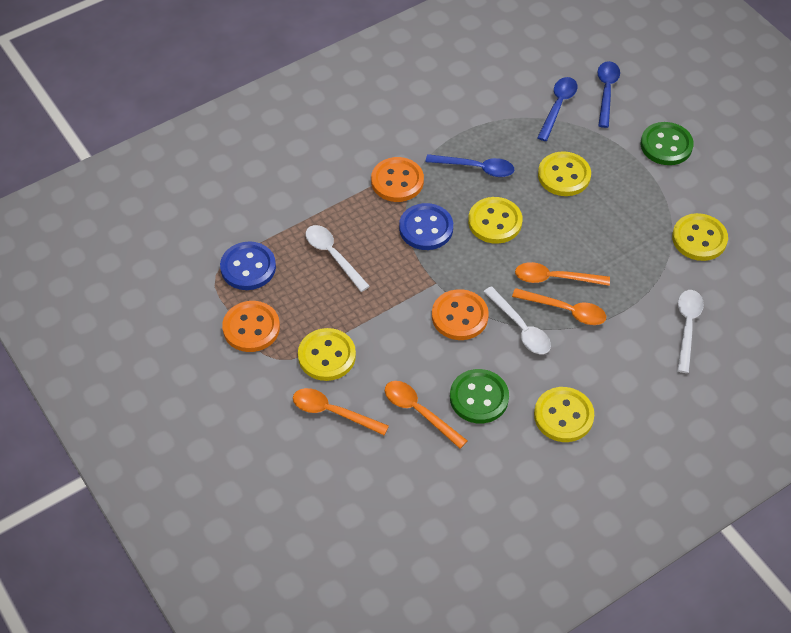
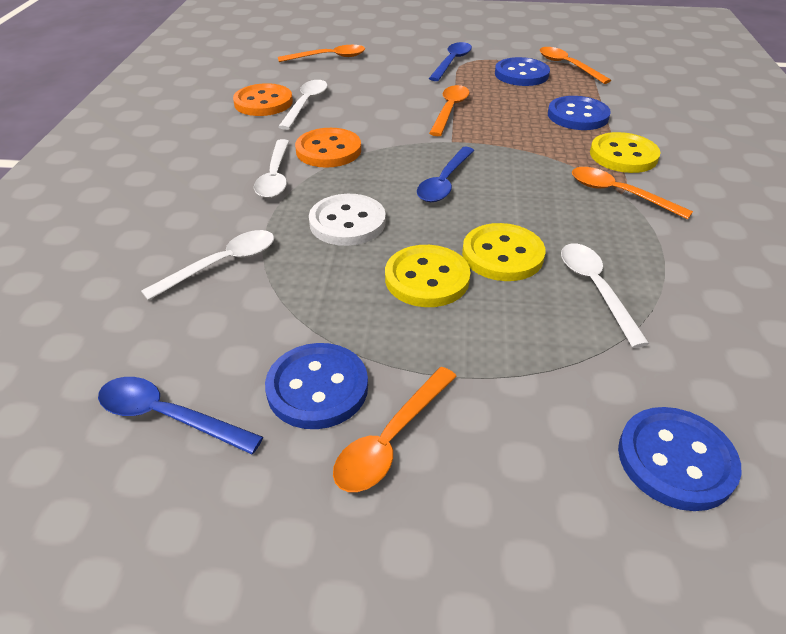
blue button: 2 -> 4
green button: 2 -> 0
orange button: 3 -> 2
orange spoon: 4 -> 5
white button: 0 -> 1
white spoon: 3 -> 4
yellow button: 5 -> 3

